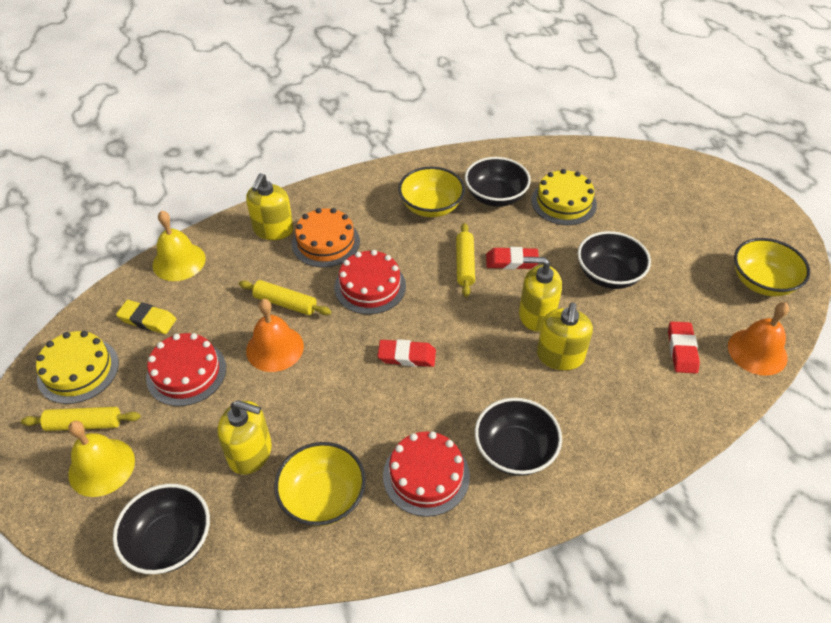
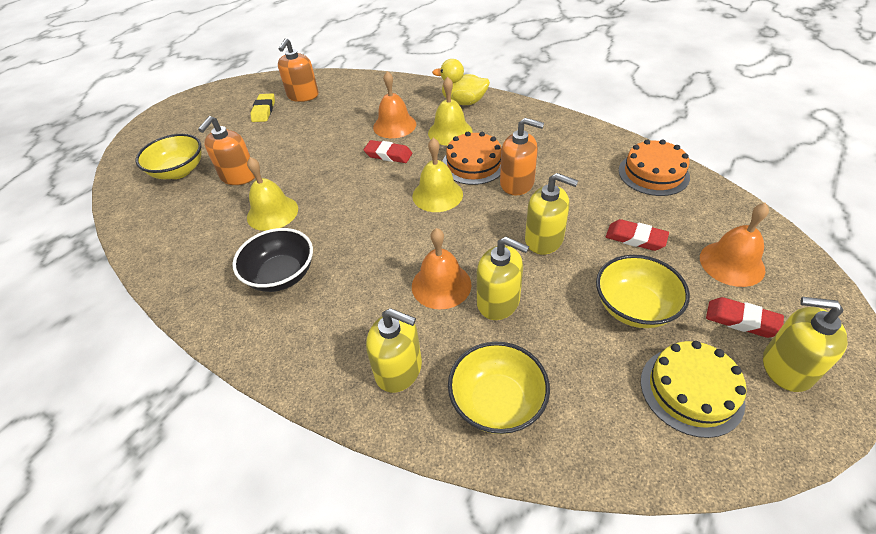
black bowl: 4 -> 1
orange bell: 2 -> 3
orange cake: 1 -> 2
orange soap dispenser: 0 -> 3
red cake: 3 -> 0
yellow bell: 2 -> 3
yellow cake: 2 -> 1
yellow duck: 0 -> 1
yellow rolling pin: 3 -> 0

